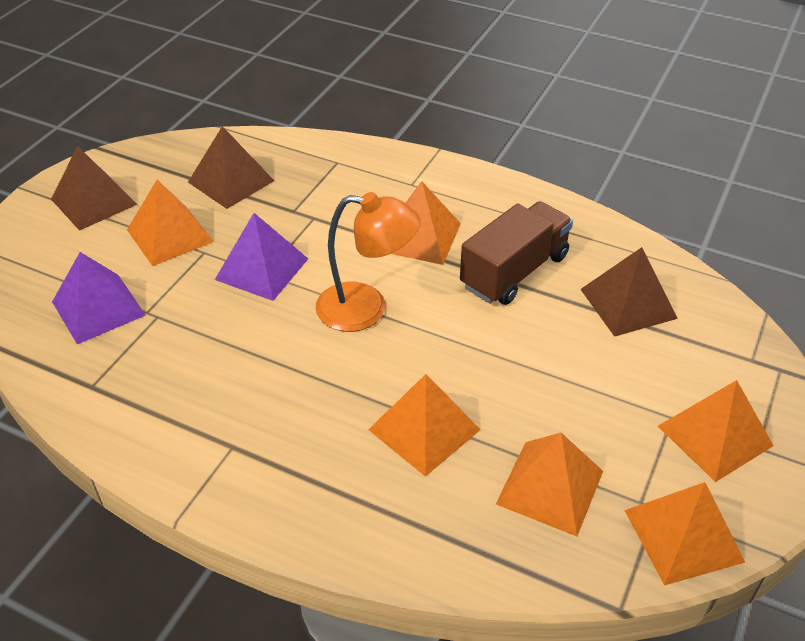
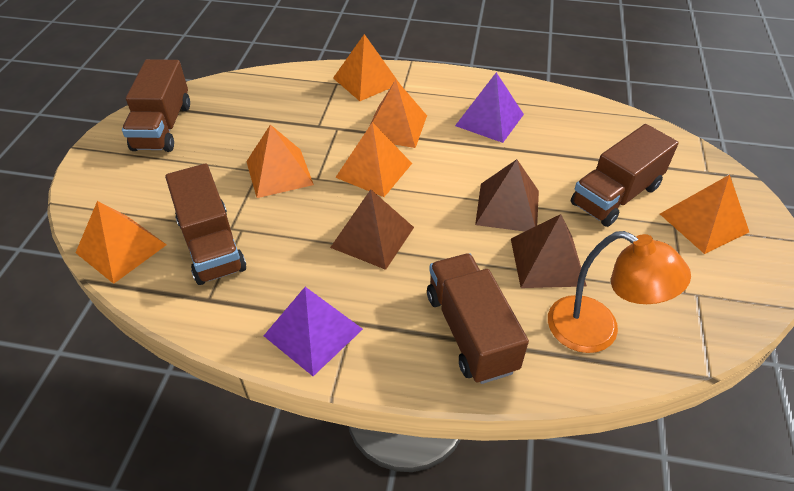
brown truck: 1 -> 4

